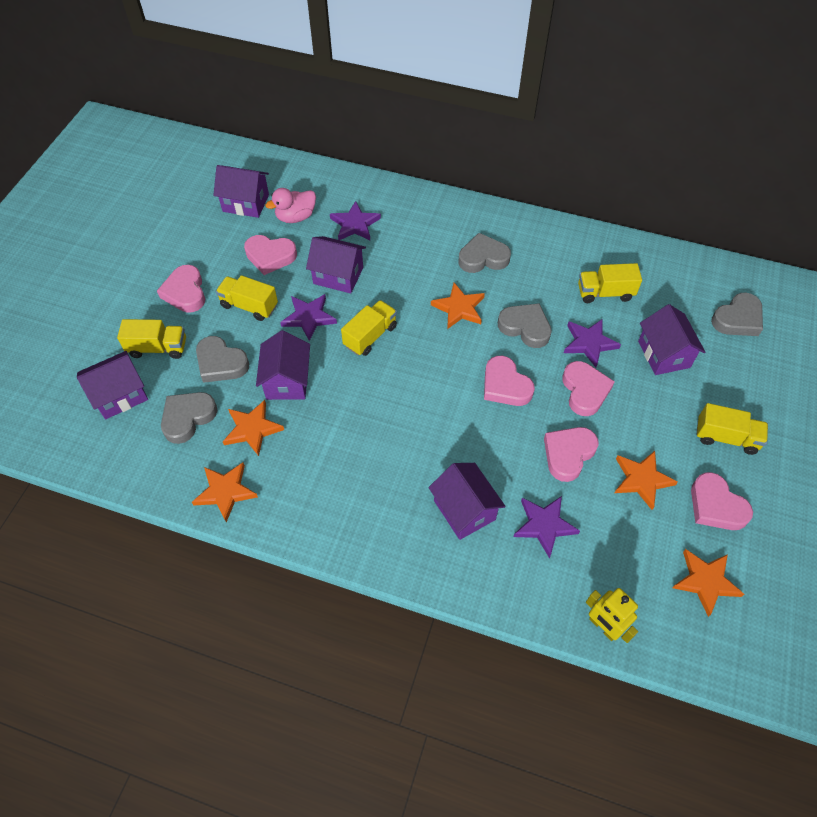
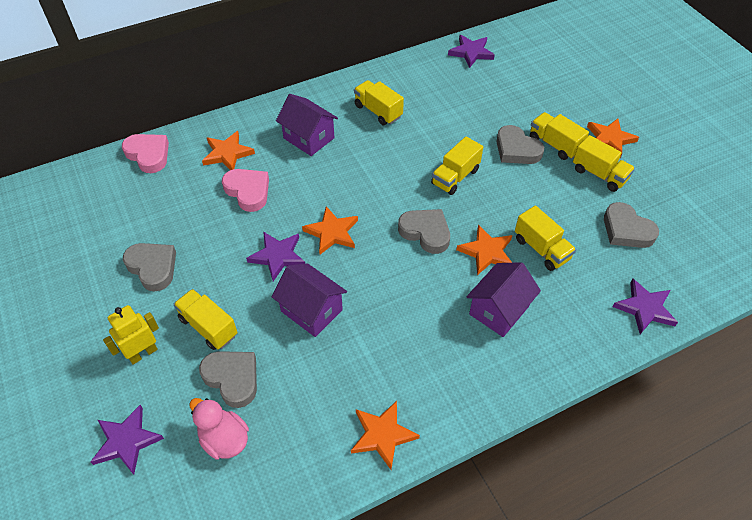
pink heart: 6 -> 2
purple house: 6 -> 3
yellow truck: 5 -> 6

